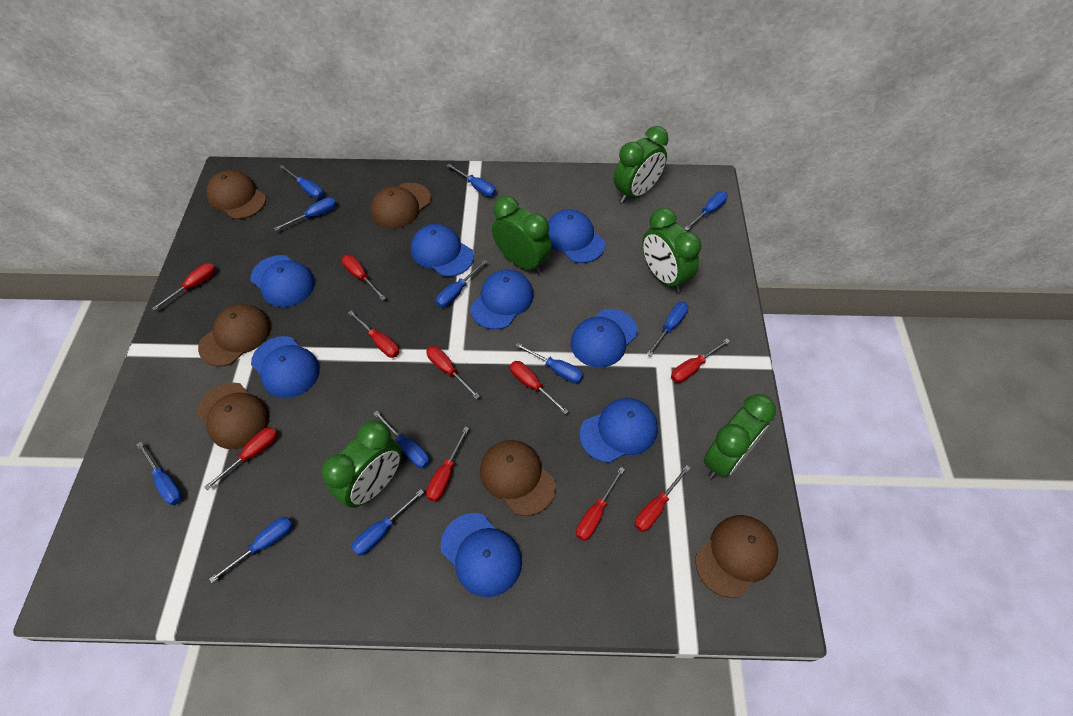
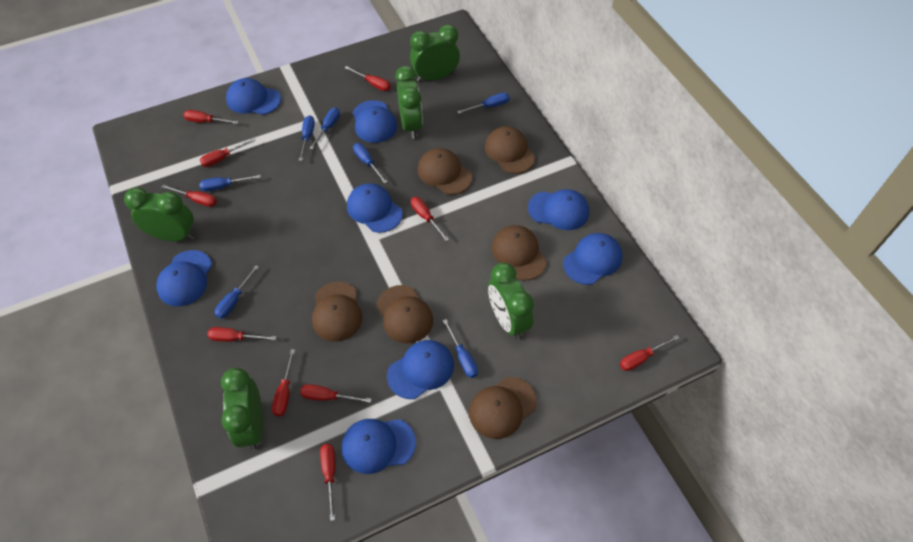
blue screwdriver: 11 -> 7

